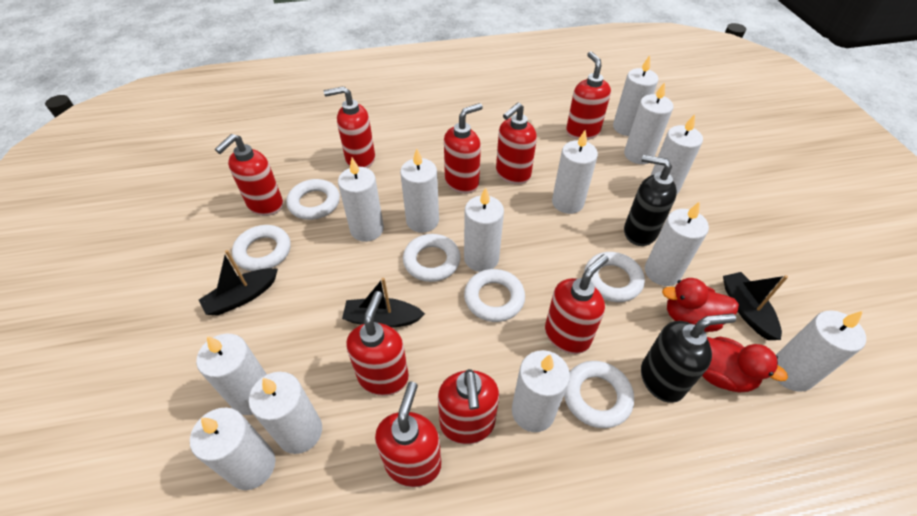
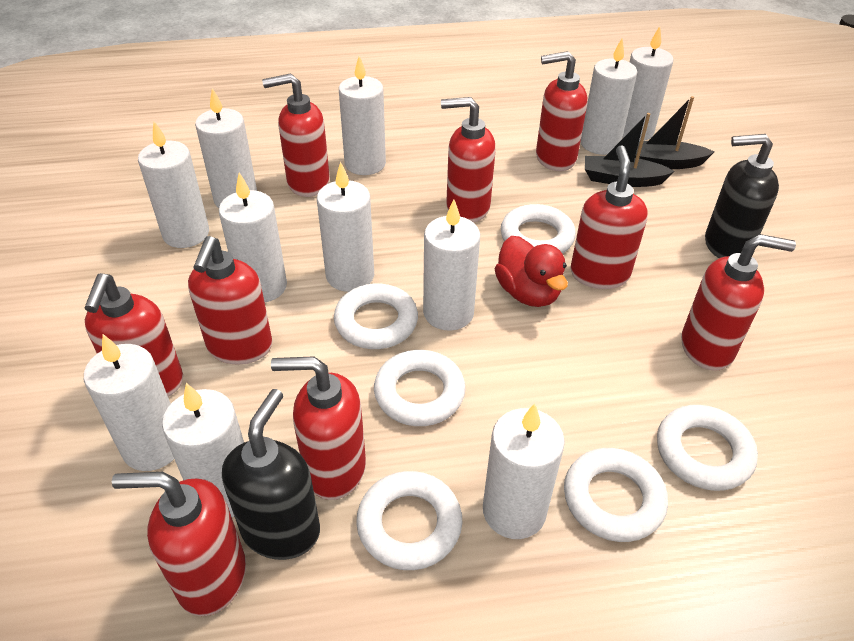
black boat: 3 -> 2
red duck: 2 -> 1
white candle: 13 -> 11

